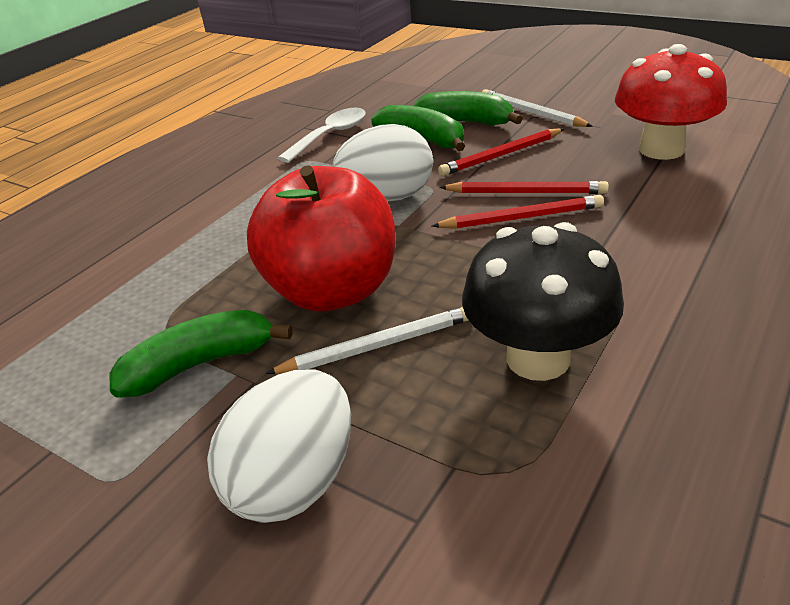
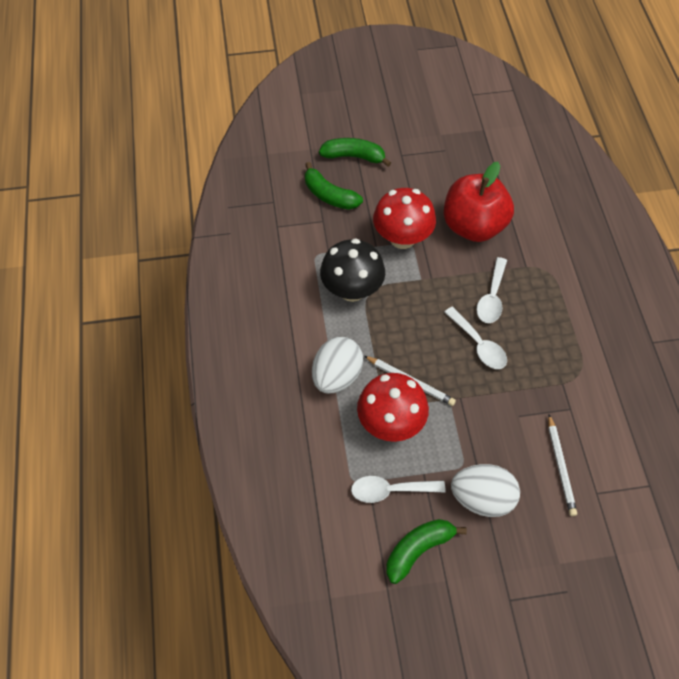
red mushroom: 1 -> 2
red pencil: 3 -> 0
white spoon: 1 -> 3

